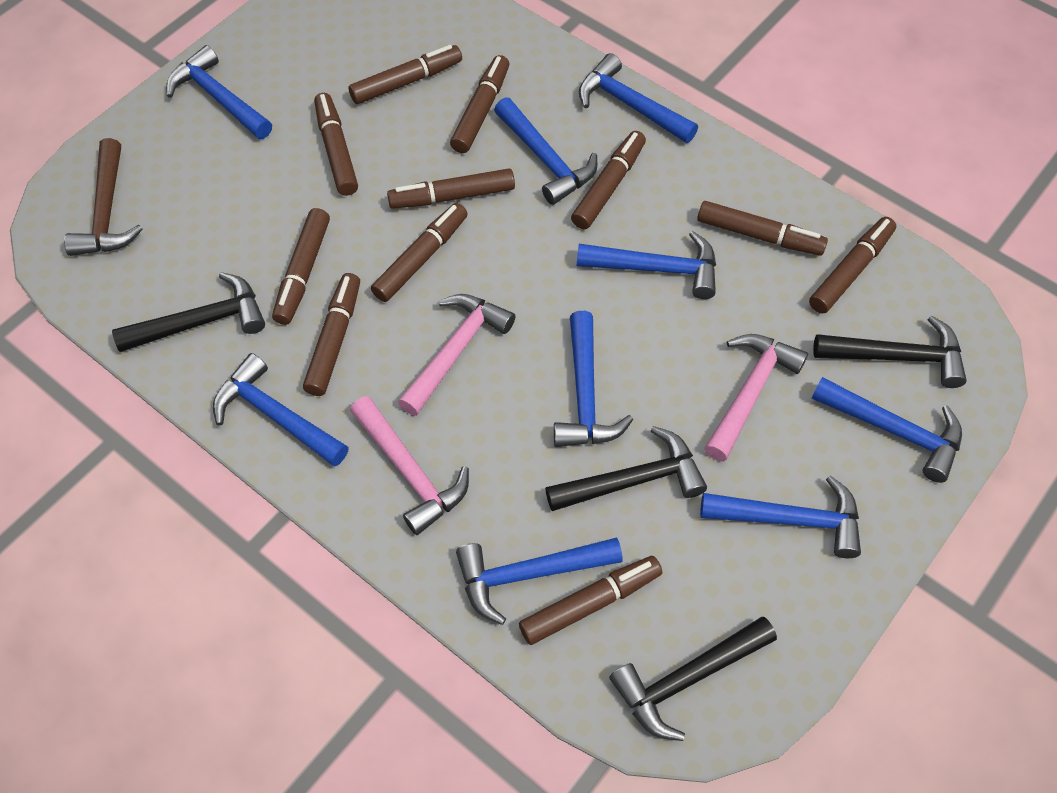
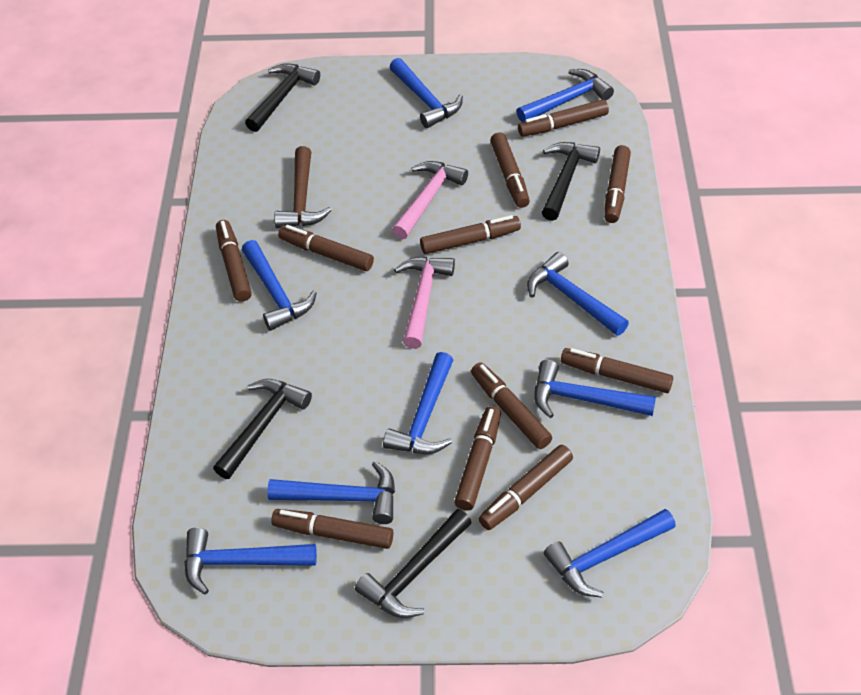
pink hammer: 3 -> 2

